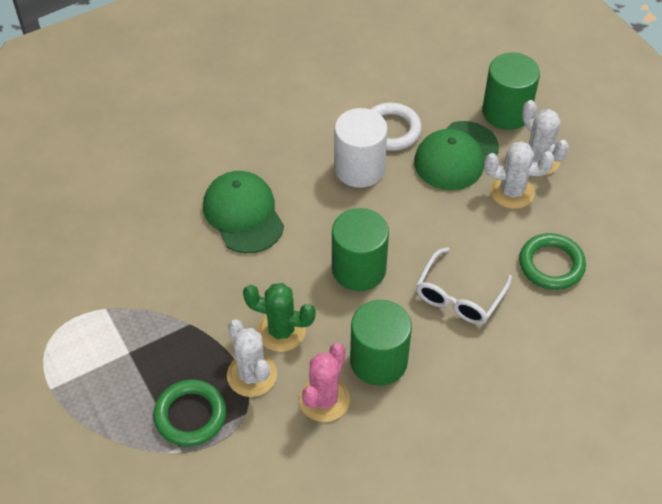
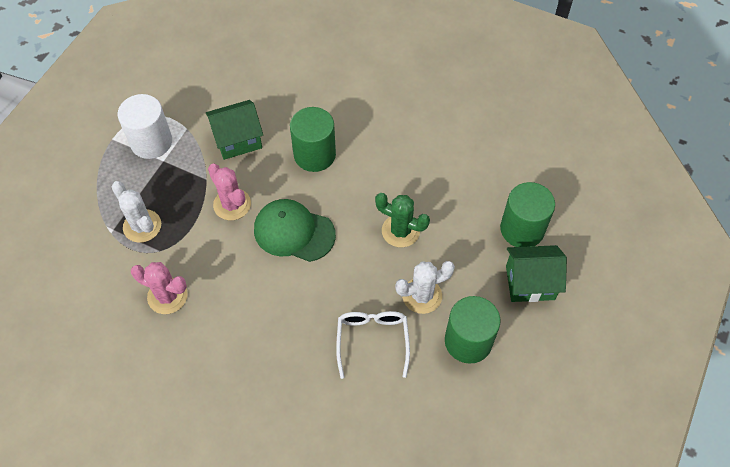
green cap: 2 -> 1
green house: 0 -> 2
green ring: 2 -> 0
pink cactus: 1 -> 2
white cactus: 3 -> 2
white ring: 1 -> 0

